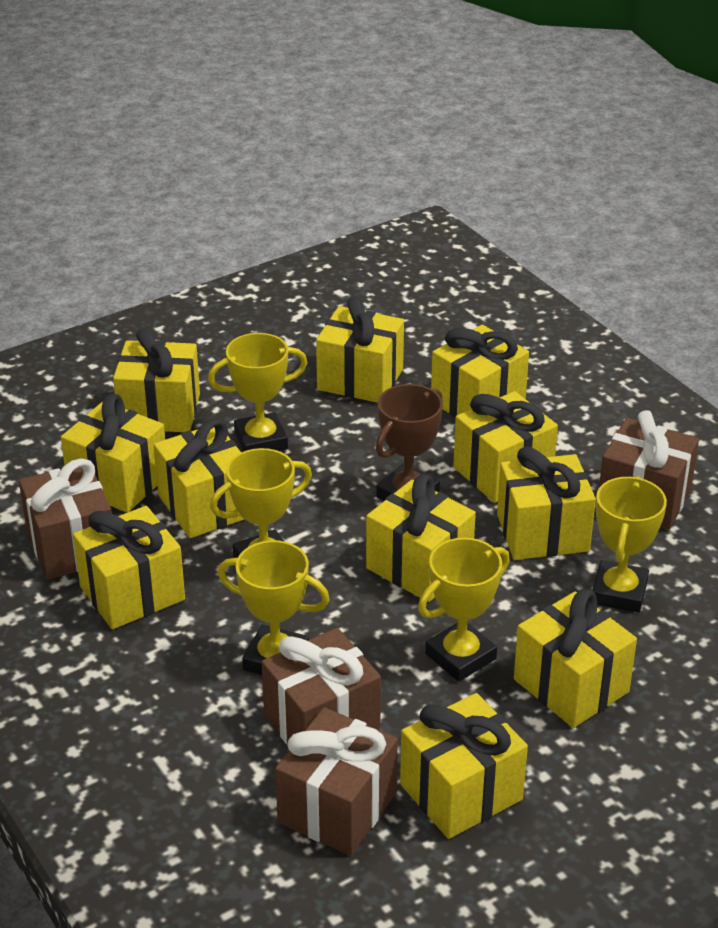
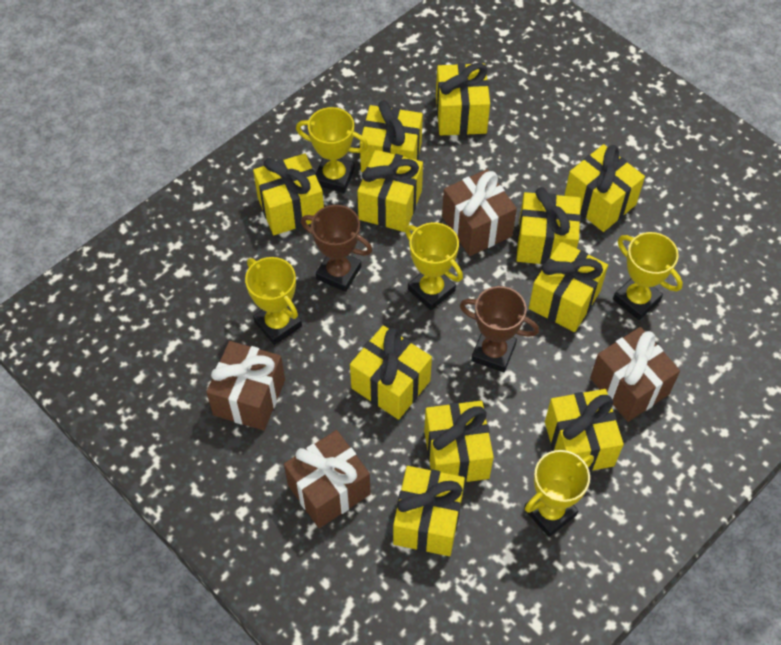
brown trophy: 1 -> 2

